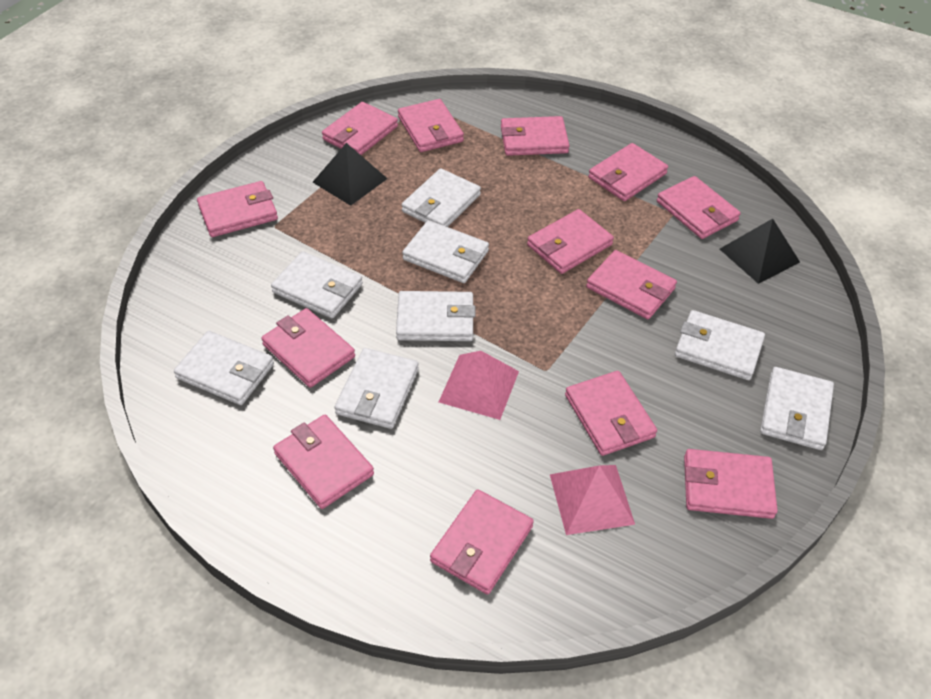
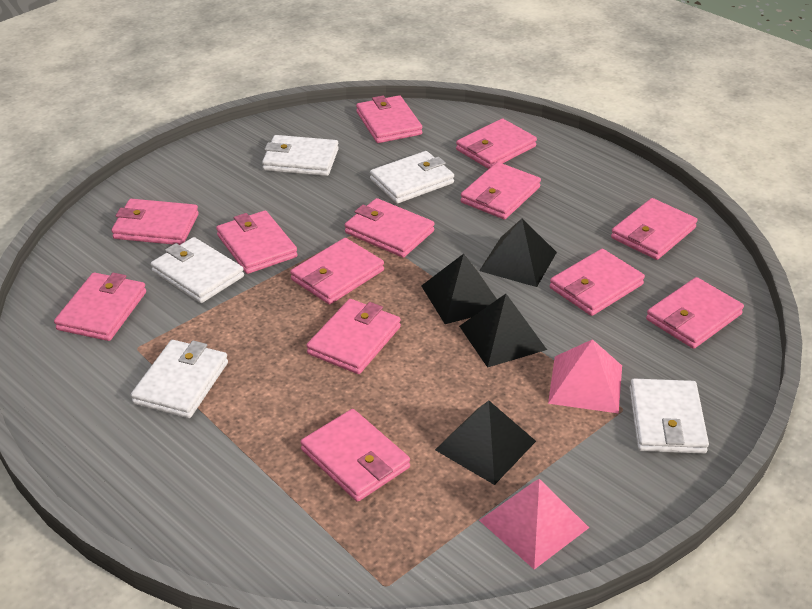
black pyramid: 2 -> 4
white wallet: 8 -> 5

